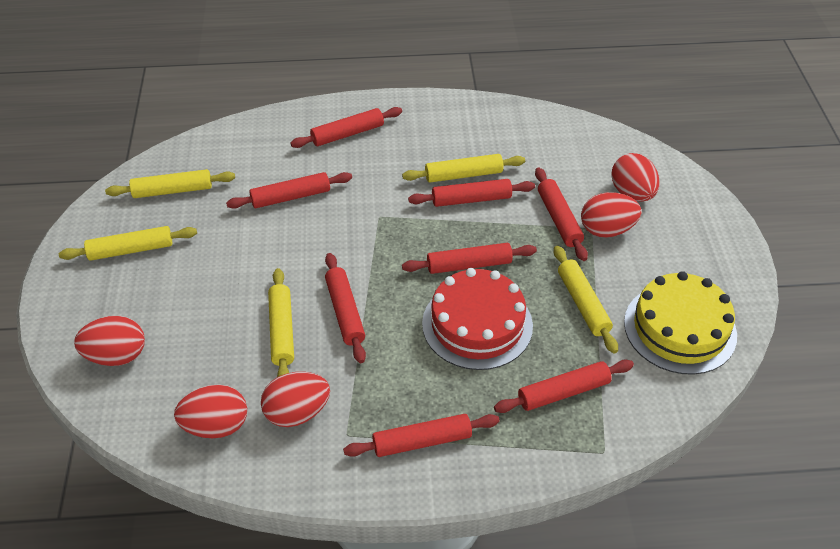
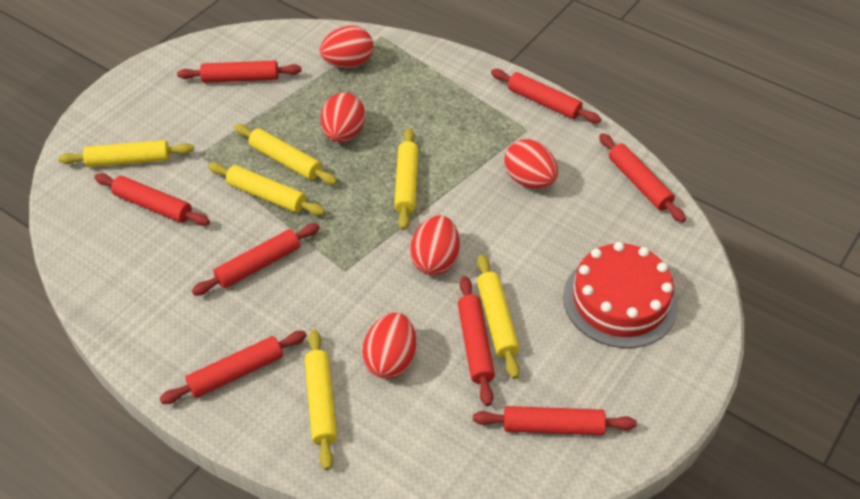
yellow cake: 1 -> 0
yellow rolling pin: 5 -> 6

